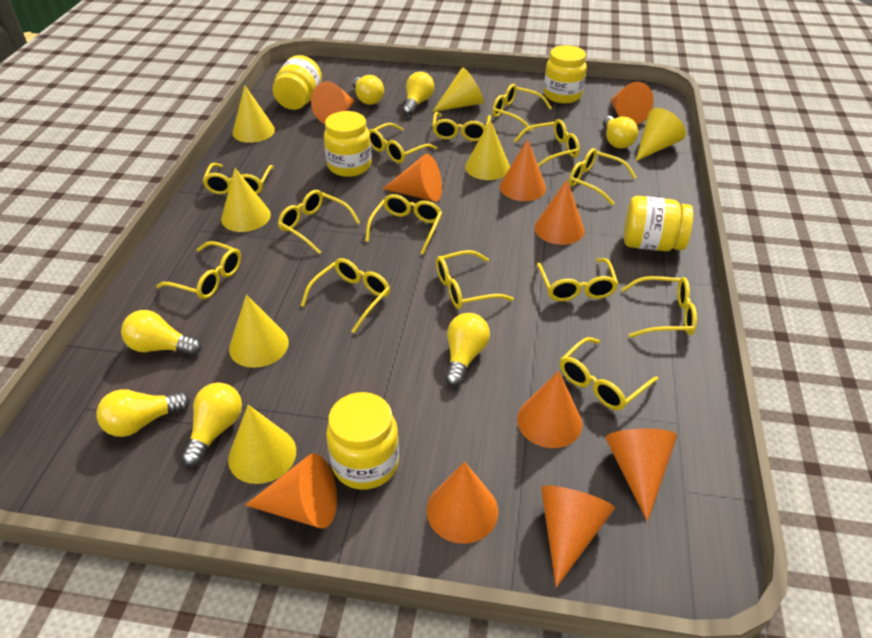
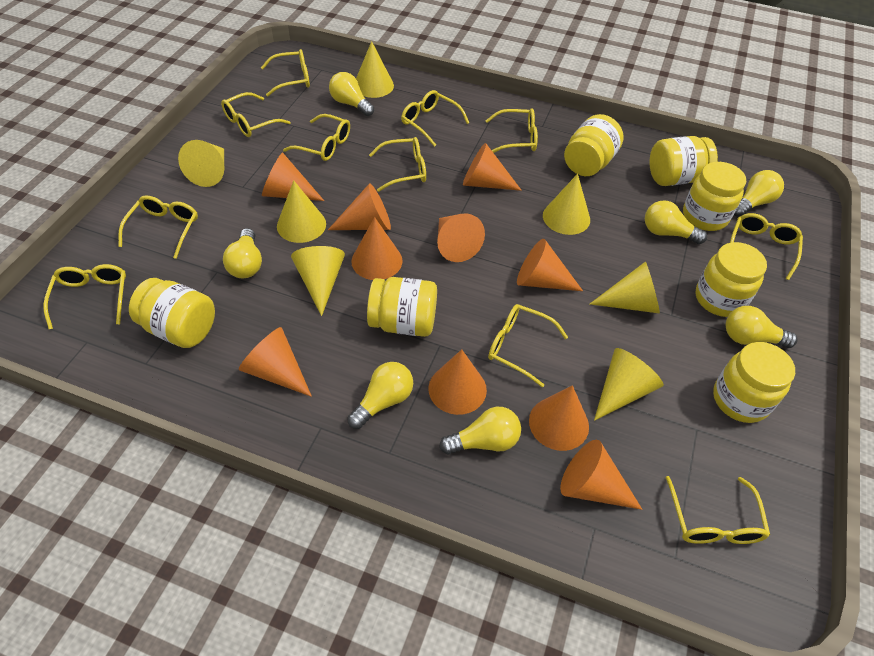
yellow glasses: 14 -> 11
yellow jar: 5 -> 7

